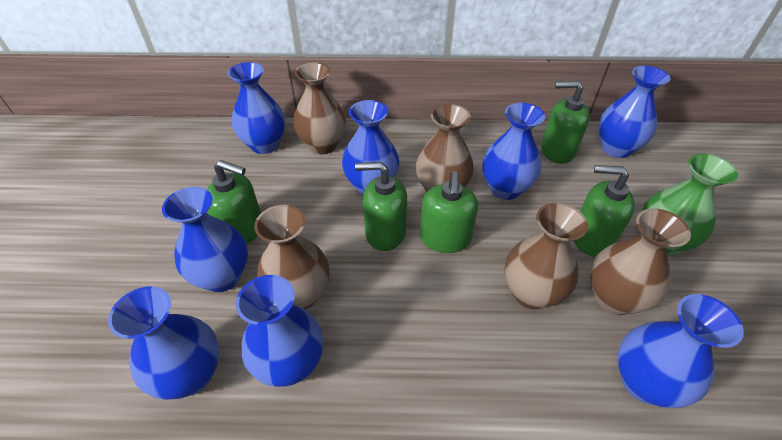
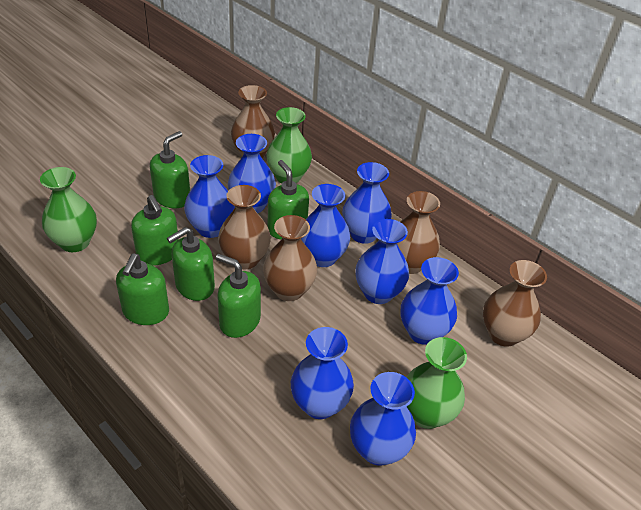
green soap dispenser: 5 -> 6
green vase: 1 -> 3

